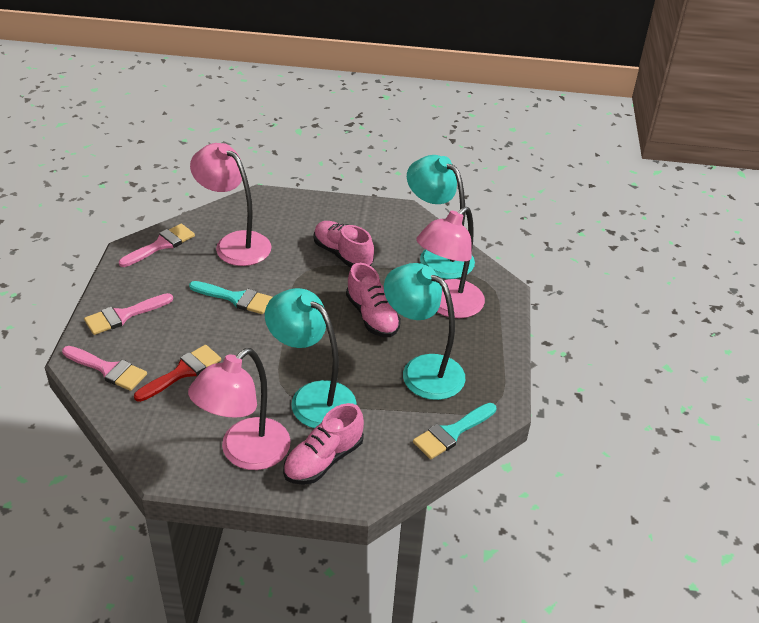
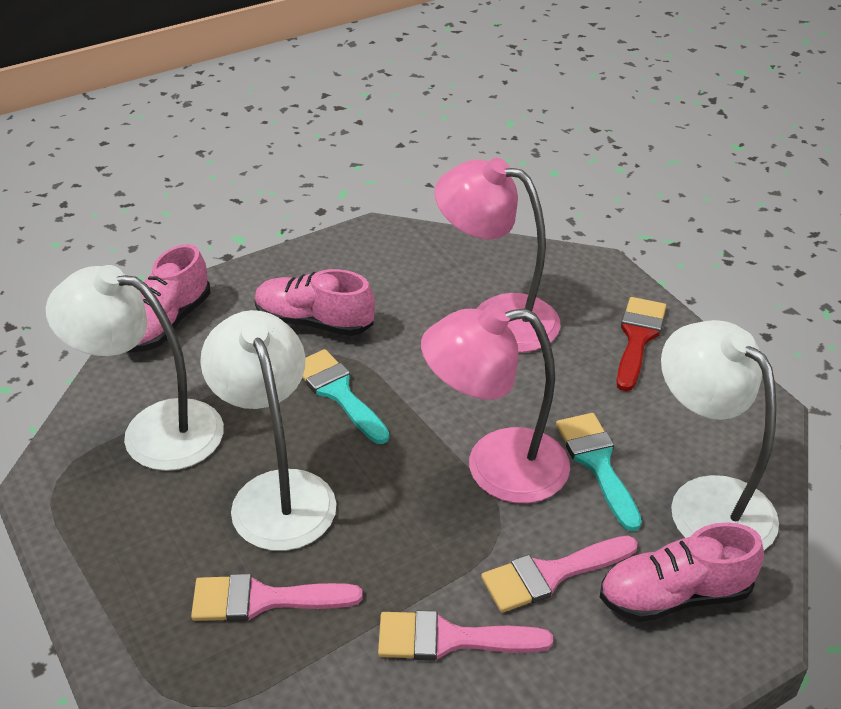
pink lamp: 3 -> 2
turquoise lamp: 3 -> 0
white lamp: 0 -> 3

